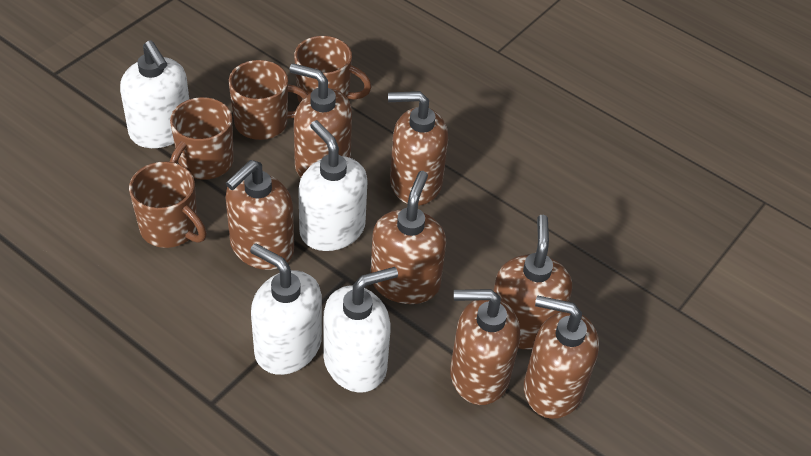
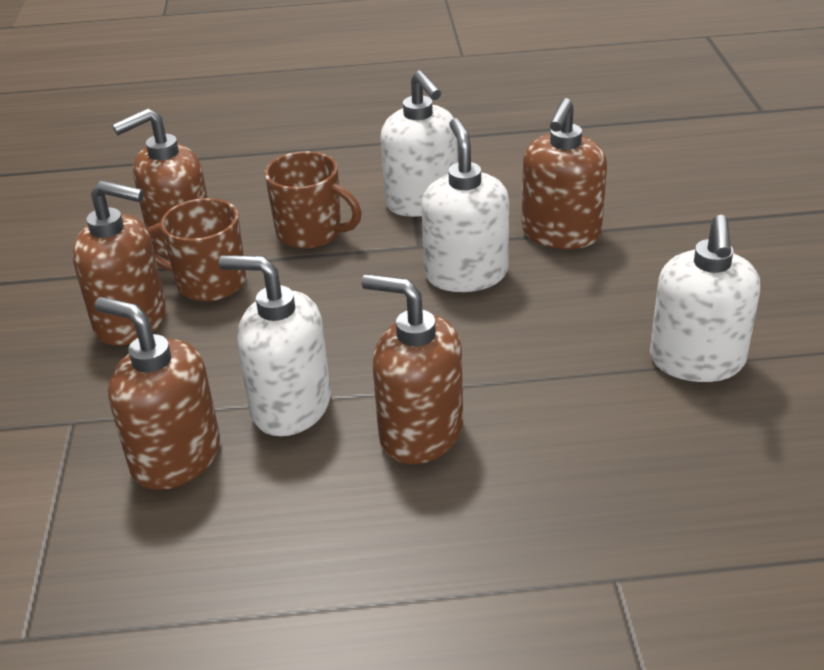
brown mug: 4 -> 2
brown soap dispenser: 7 -> 5

